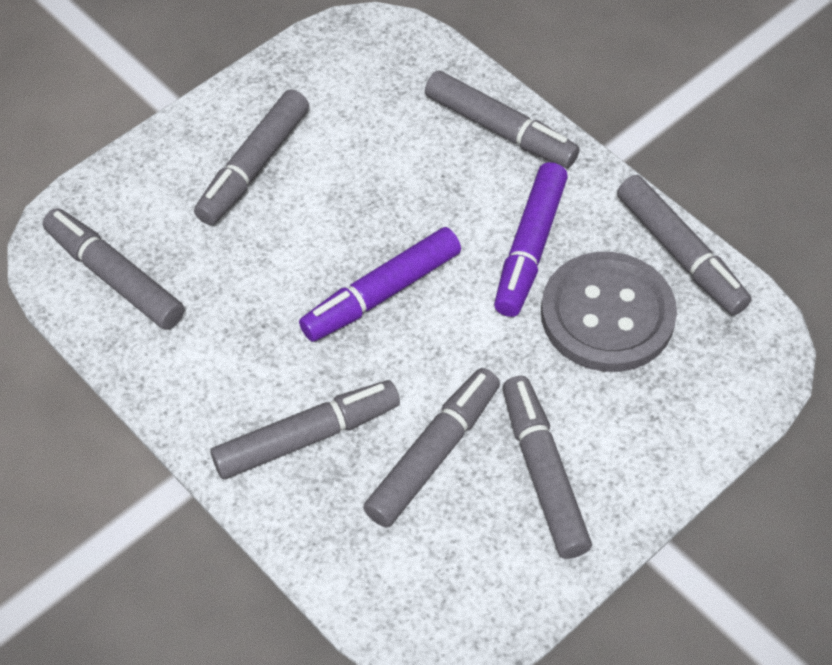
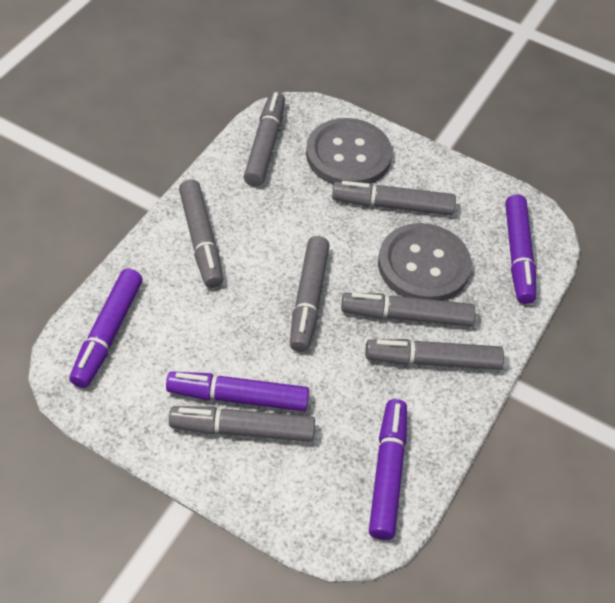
grey button: 1 -> 2
purple marker: 2 -> 4

